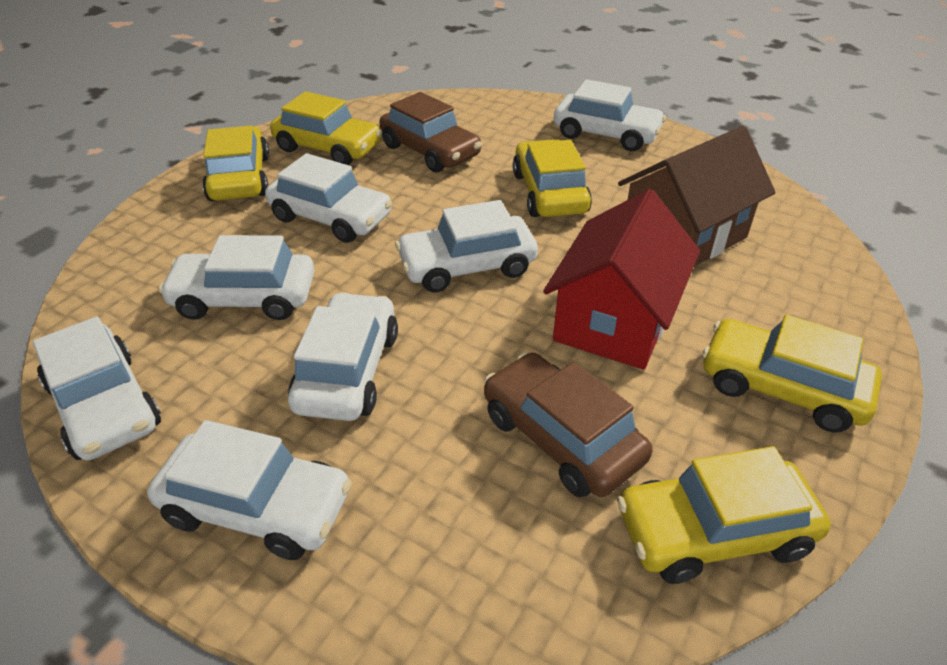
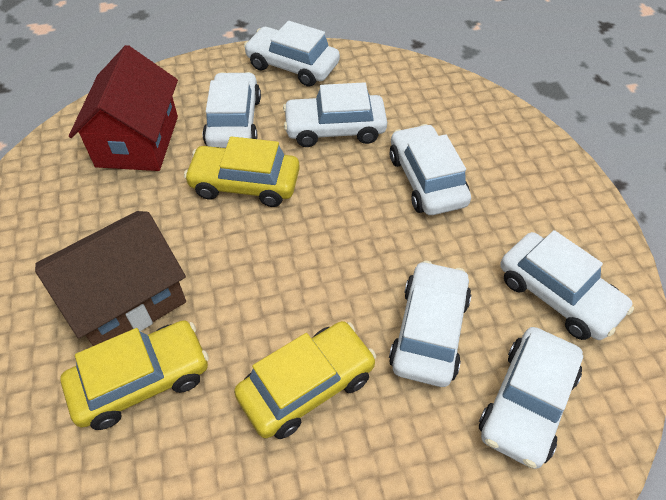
brown car: 2 -> 0
yellow car: 5 -> 3

